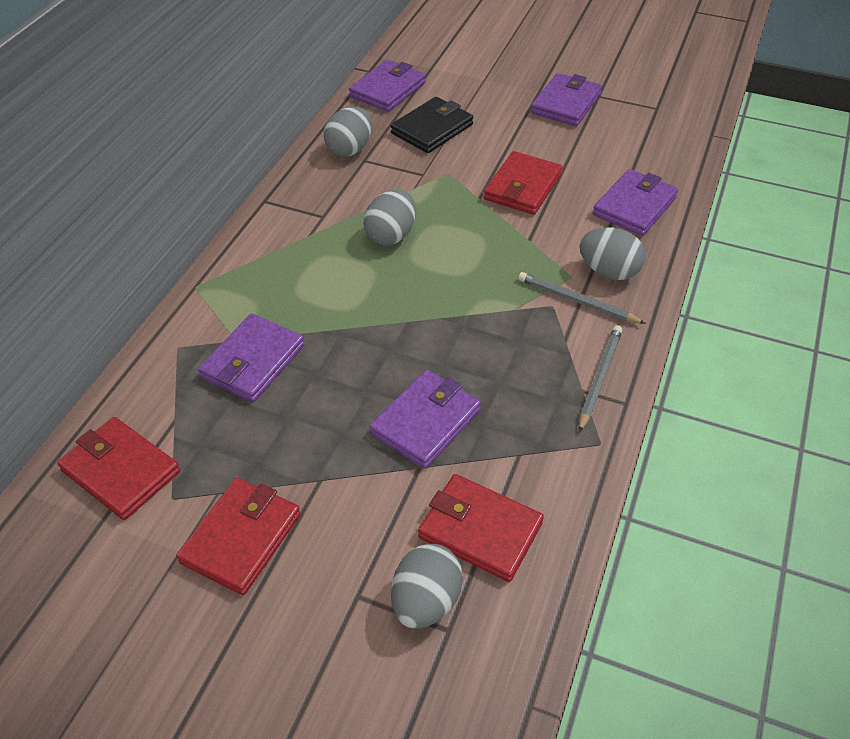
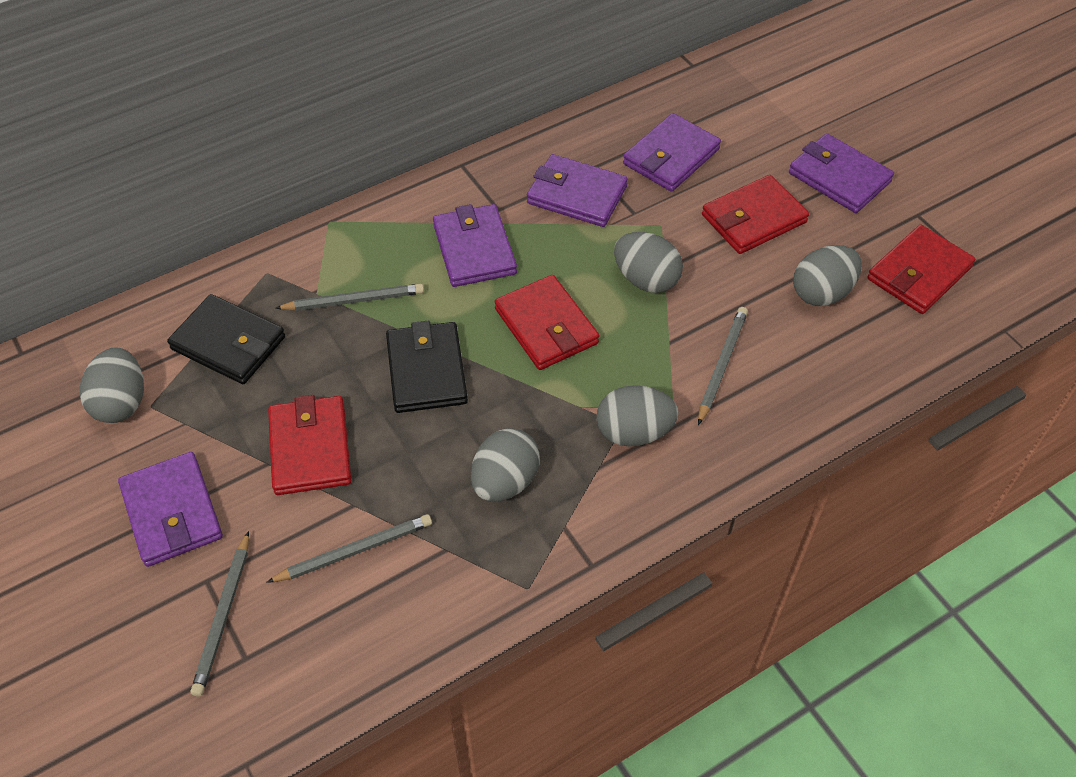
black wallet: 1 -> 2
grey egg: 4 -> 5
grey pencil: 2 -> 4

